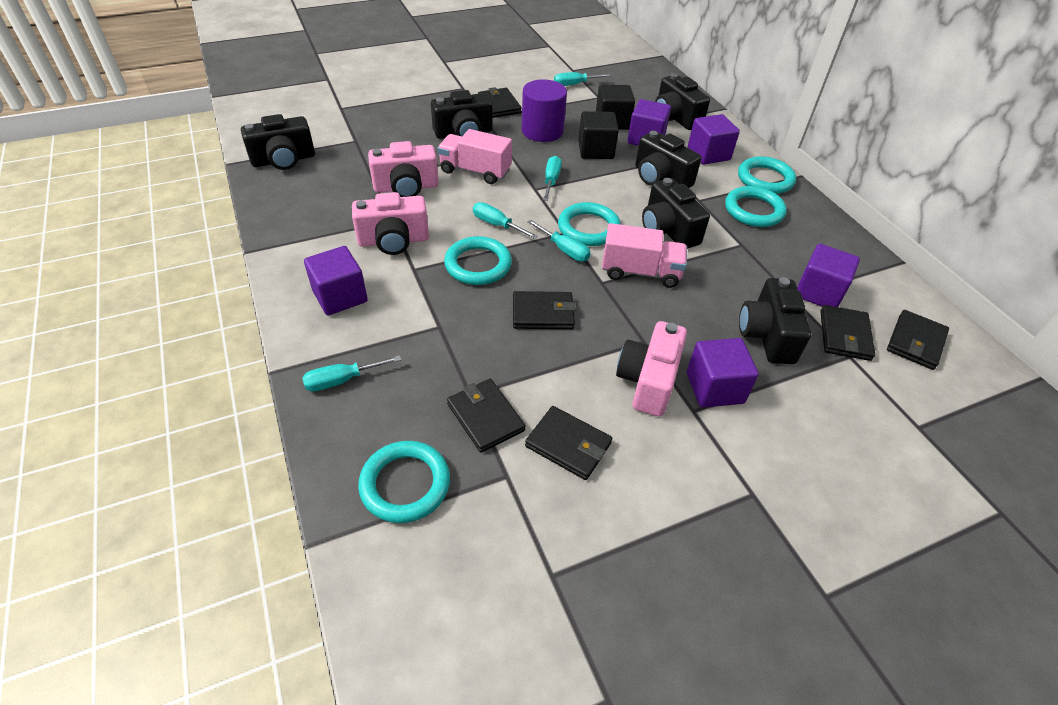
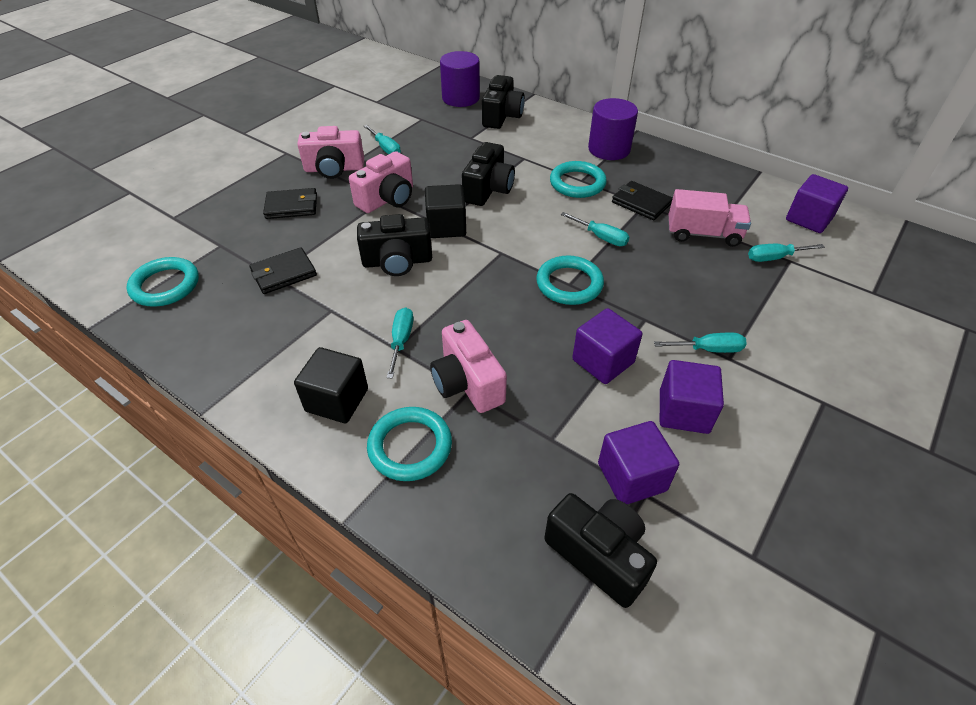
black camera: 6 -> 4
black wallet: 6 -> 3
pink truck: 2 -> 1
purple cube: 5 -> 4
purple cylinder: 1 -> 2
turquoise ring: 5 -> 4

